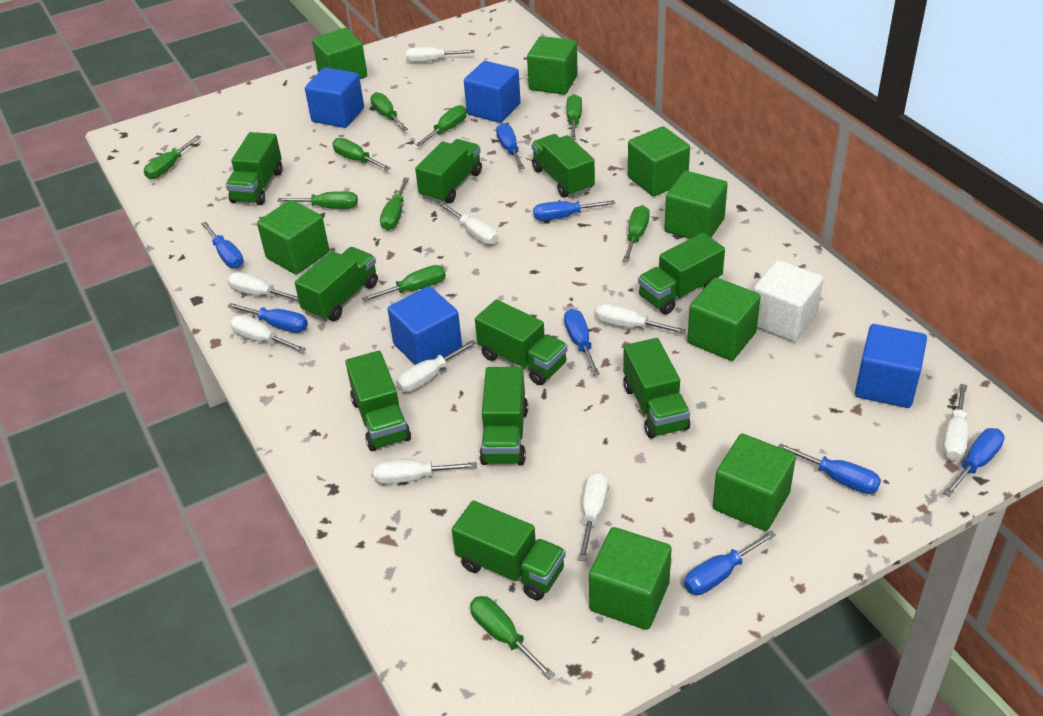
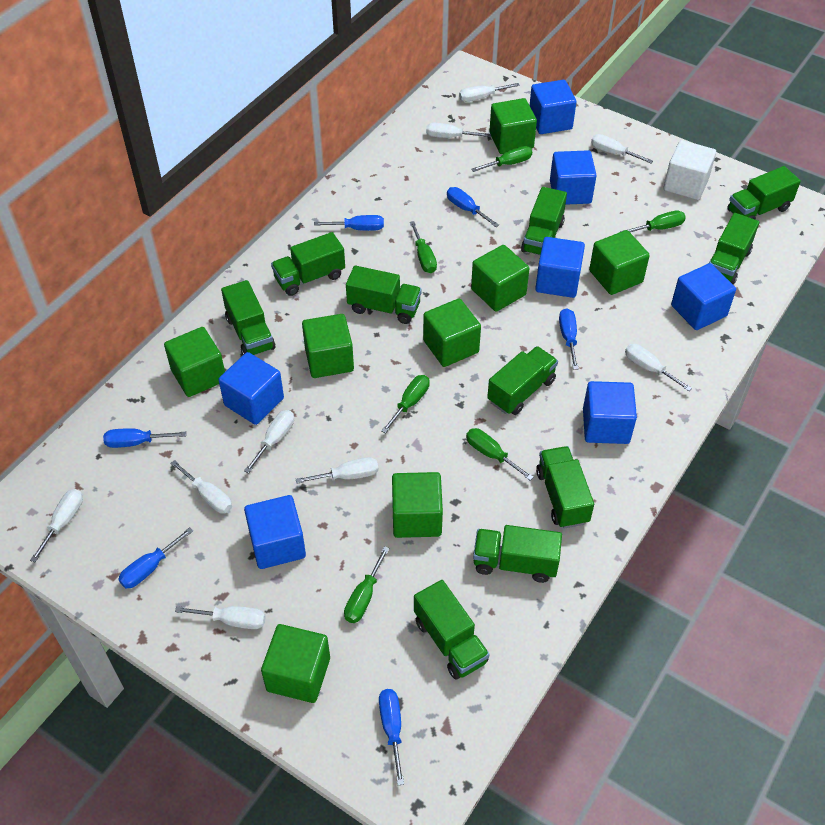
blue cube: 4 -> 7
blue screwdriver: 8 -> 6
green screwdriver: 10 -> 6

